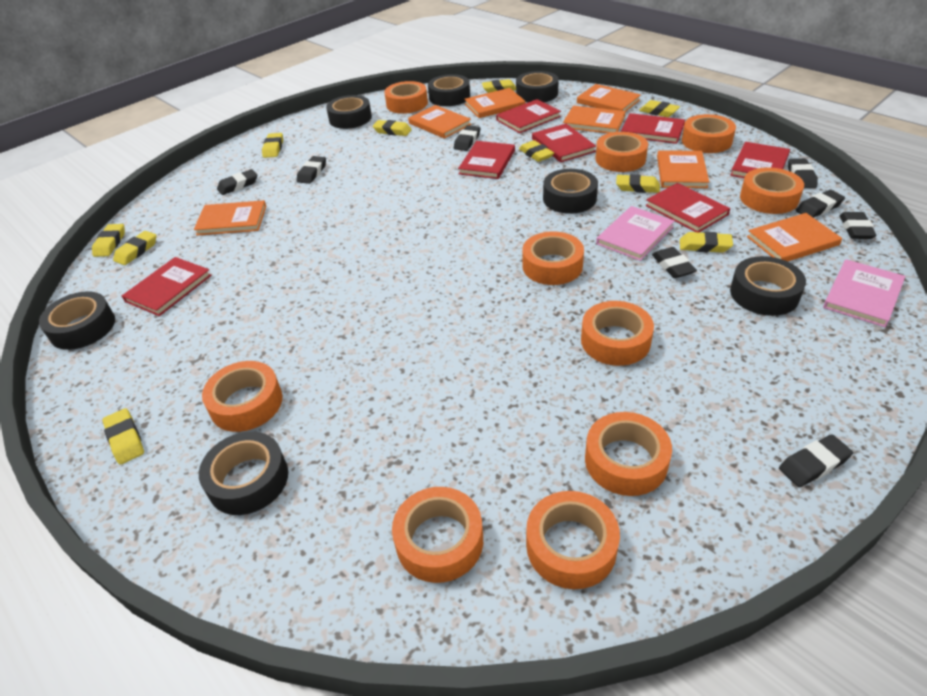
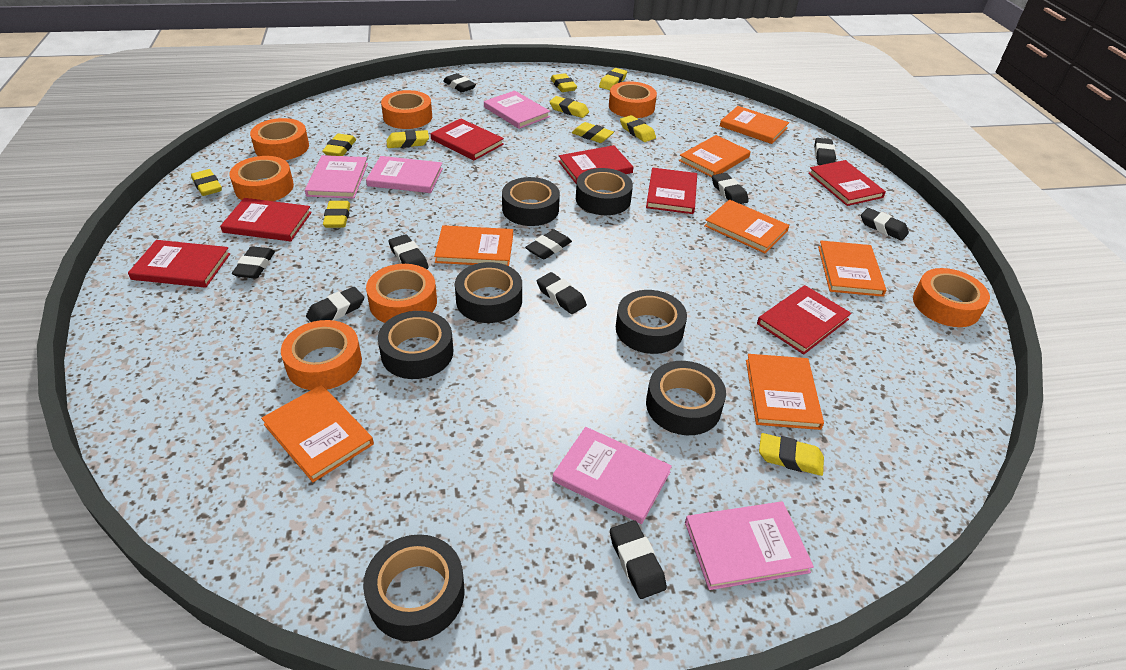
black eraser: 8 -> 10
orange tape: 10 -> 7
pink book: 2 -> 5

